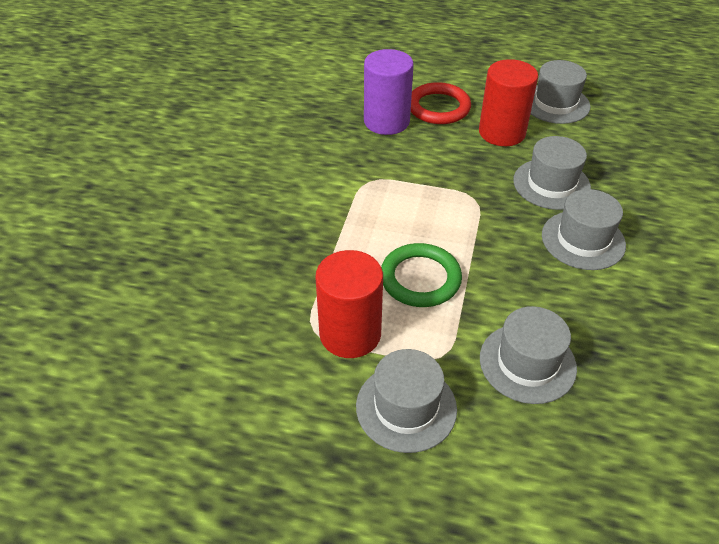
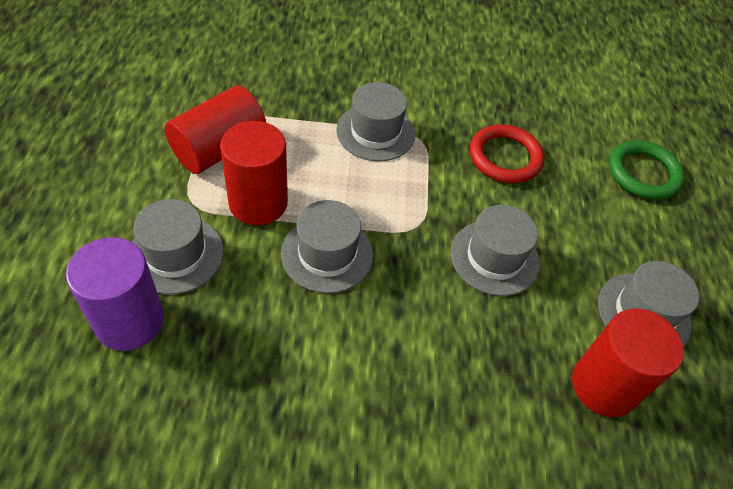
red cylinder: 2 -> 3

